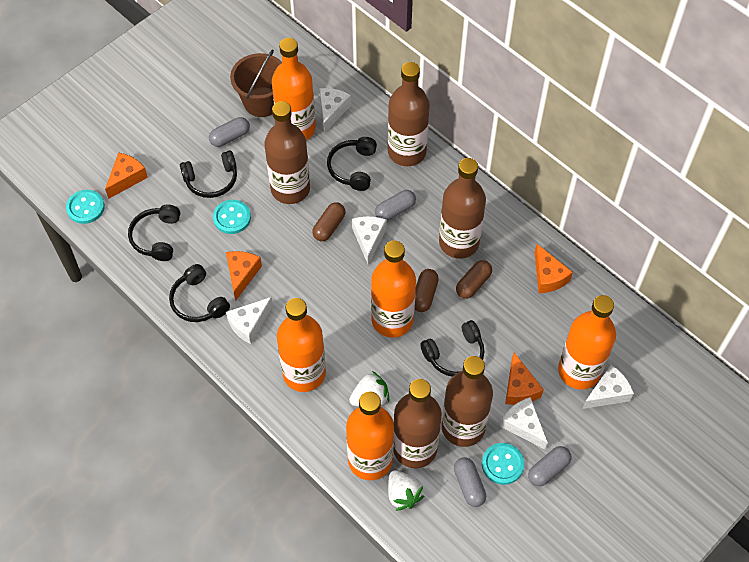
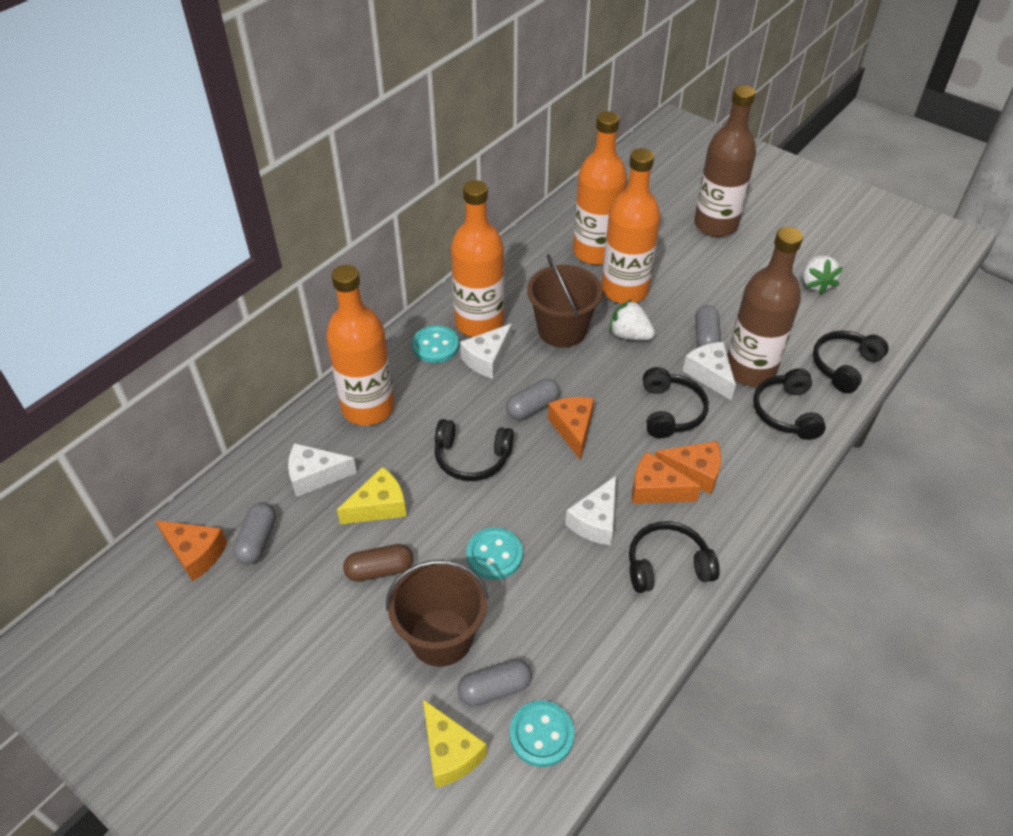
brown bottle: 5 -> 2
brown bucket: 1 -> 2
brown capsule: 3 -> 1
orange bottle: 5 -> 4
white cheese: 5 -> 4
yellow cheese: 0 -> 2

